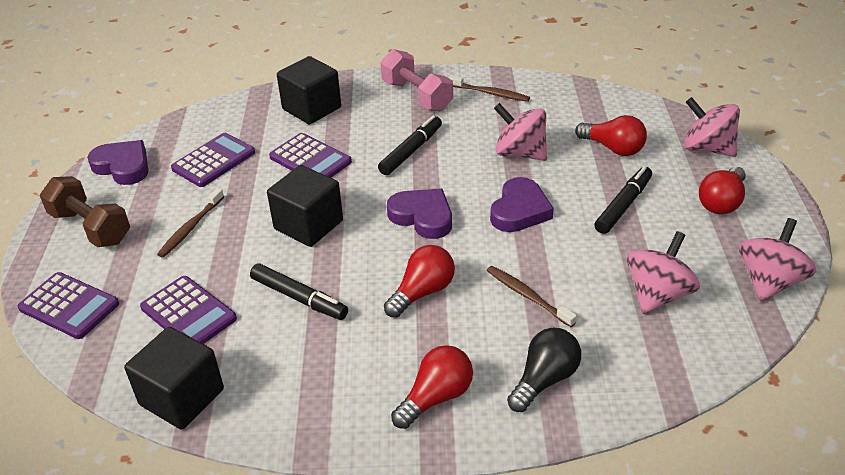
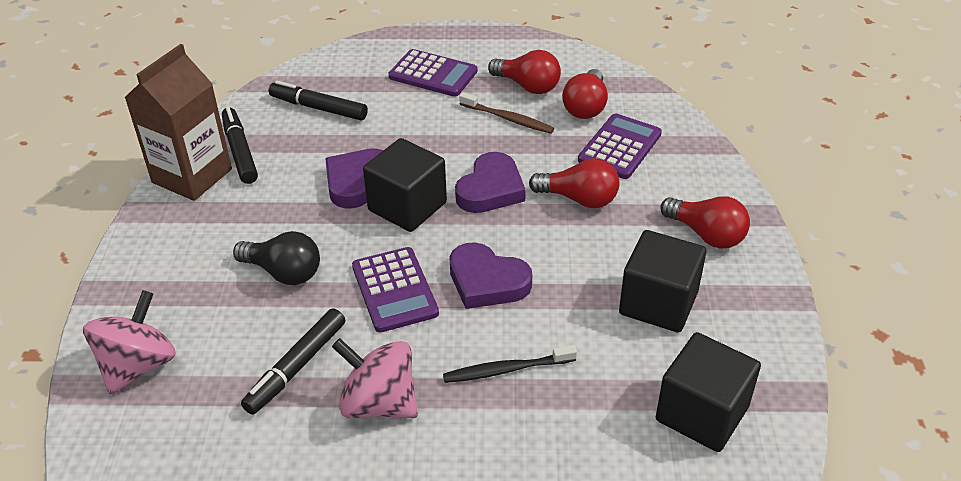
black toothbrush: 0 -> 1
brown carton: 0 -> 1
brown dumbbell: 1 -> 0
brown toothbrush: 3 -> 1
pink dumbbell: 1 -> 0
pink spinning top: 4 -> 2
purple calculator: 4 -> 3

